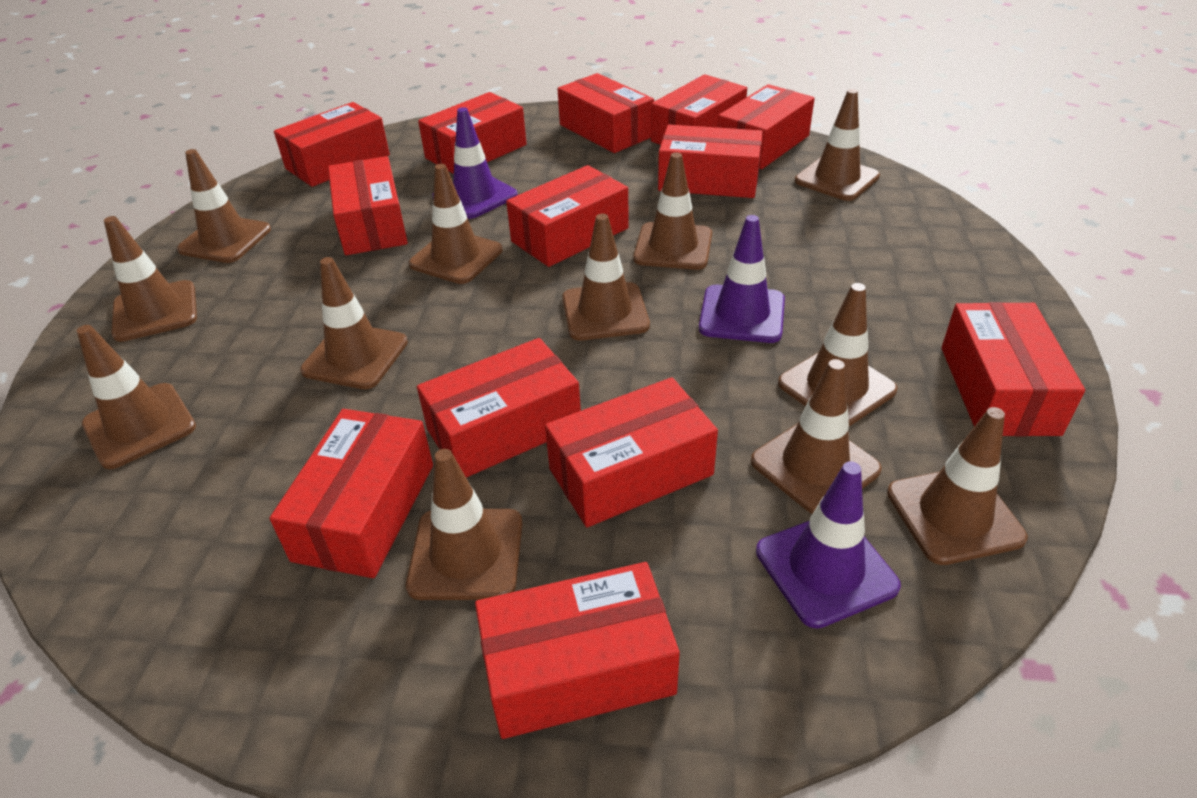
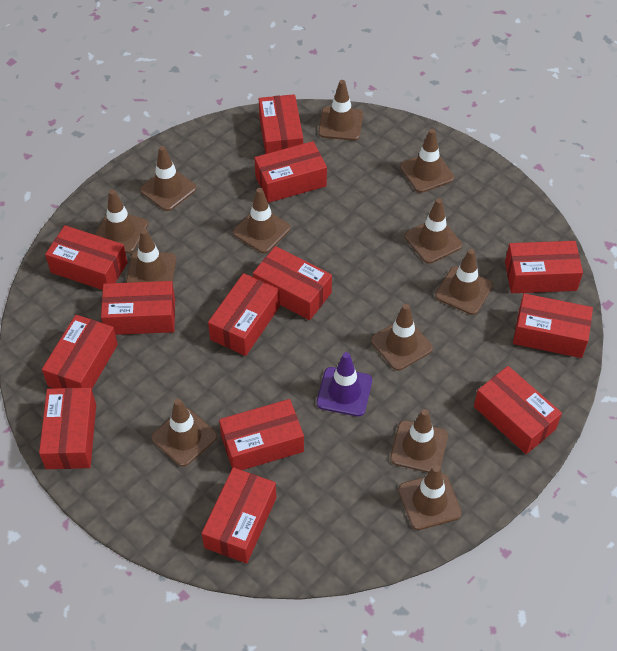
purple traffic cone: 3 -> 1

